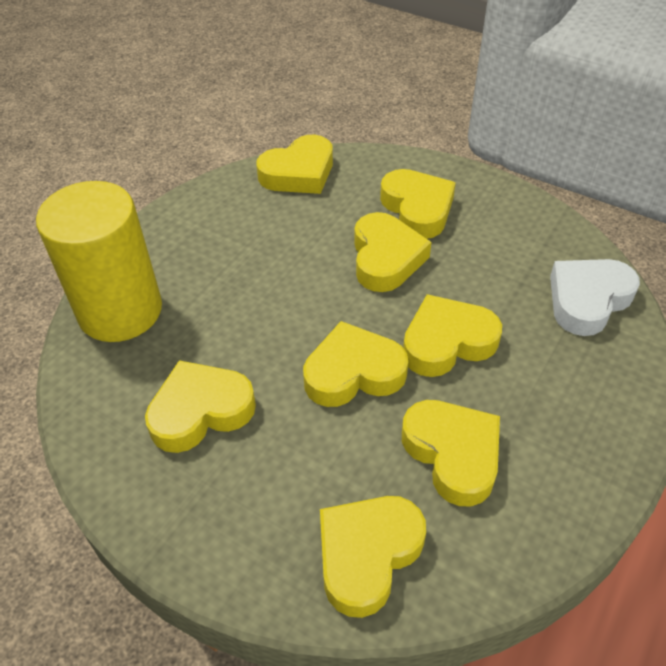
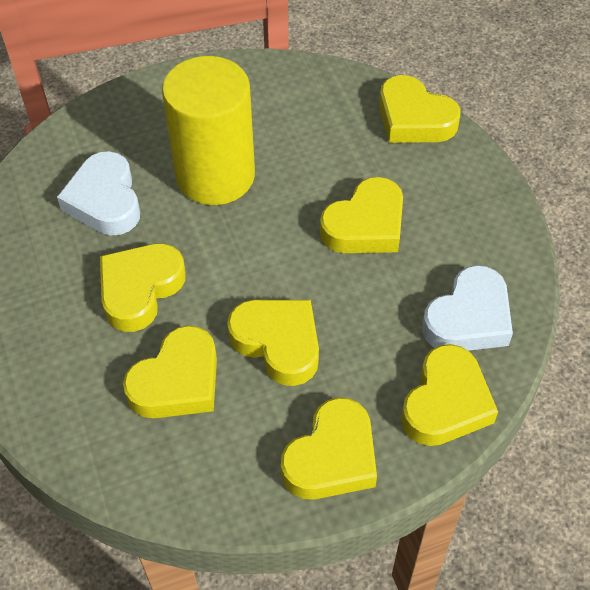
white heart: 1 -> 2
yellow heart: 8 -> 7

